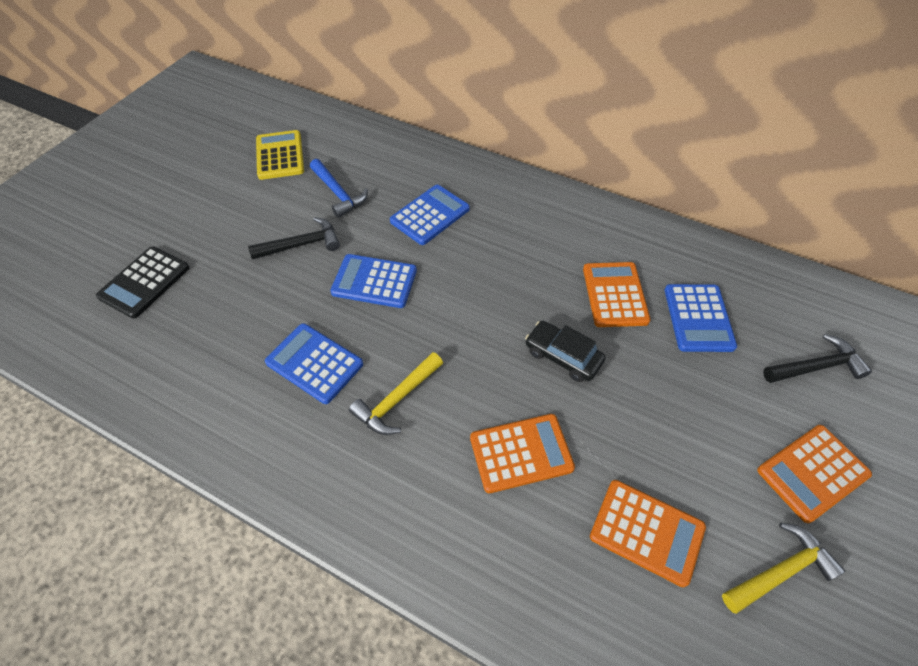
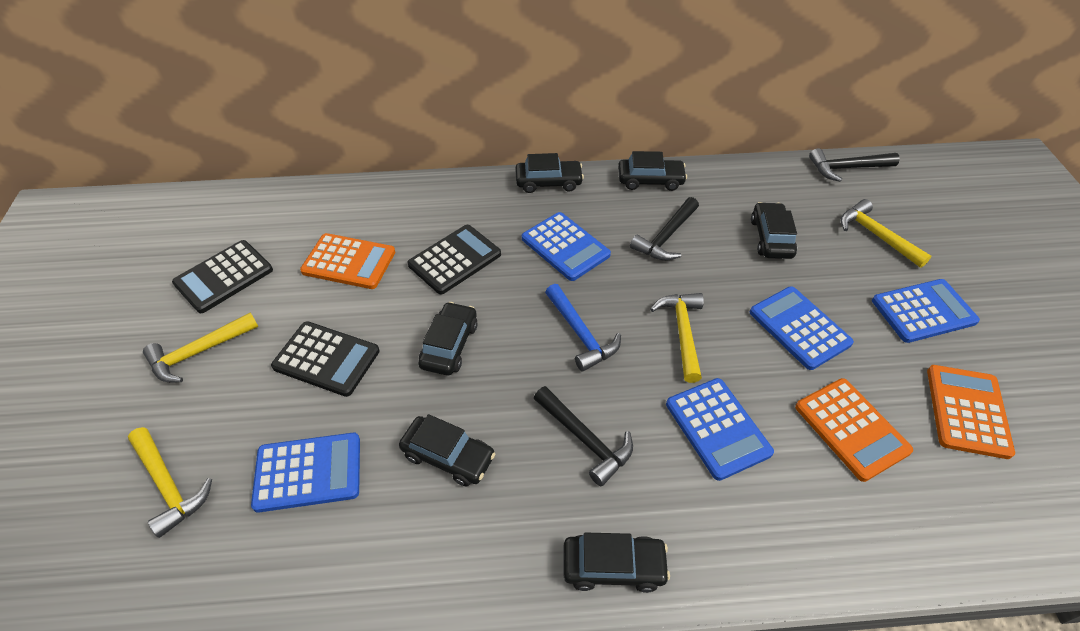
black calculator: 1 -> 3
black car: 1 -> 6
black hammer: 2 -> 3
blue calculator: 4 -> 5
orange calculator: 4 -> 3
yellow calculator: 1 -> 0
yellow hammer: 2 -> 4

